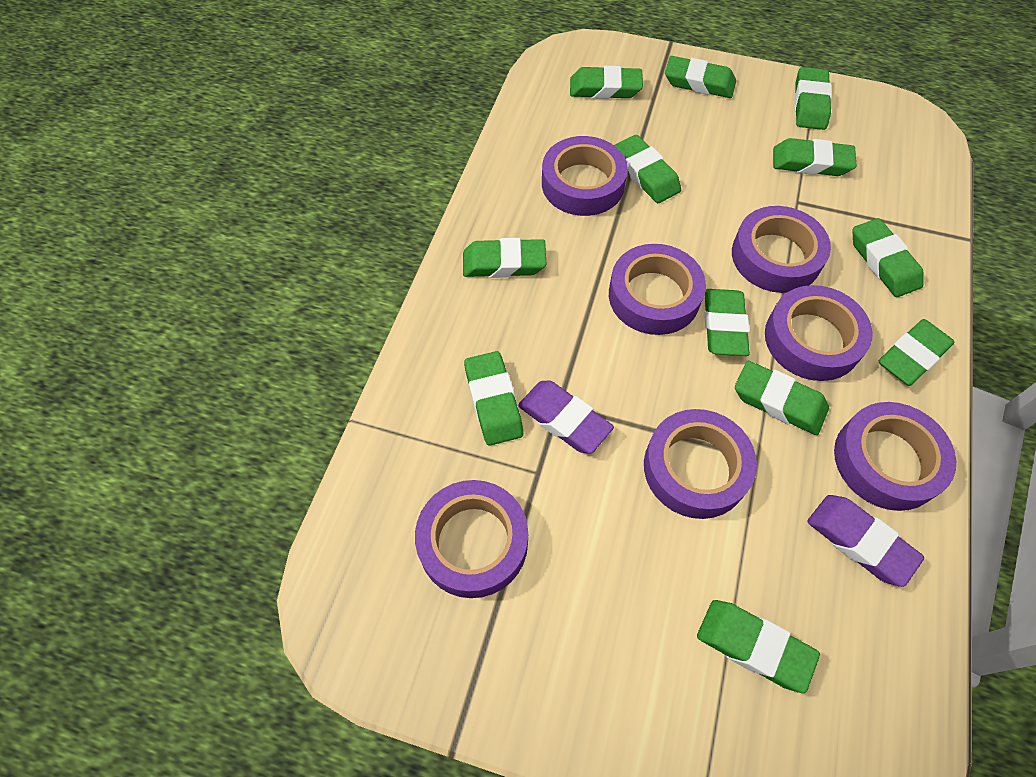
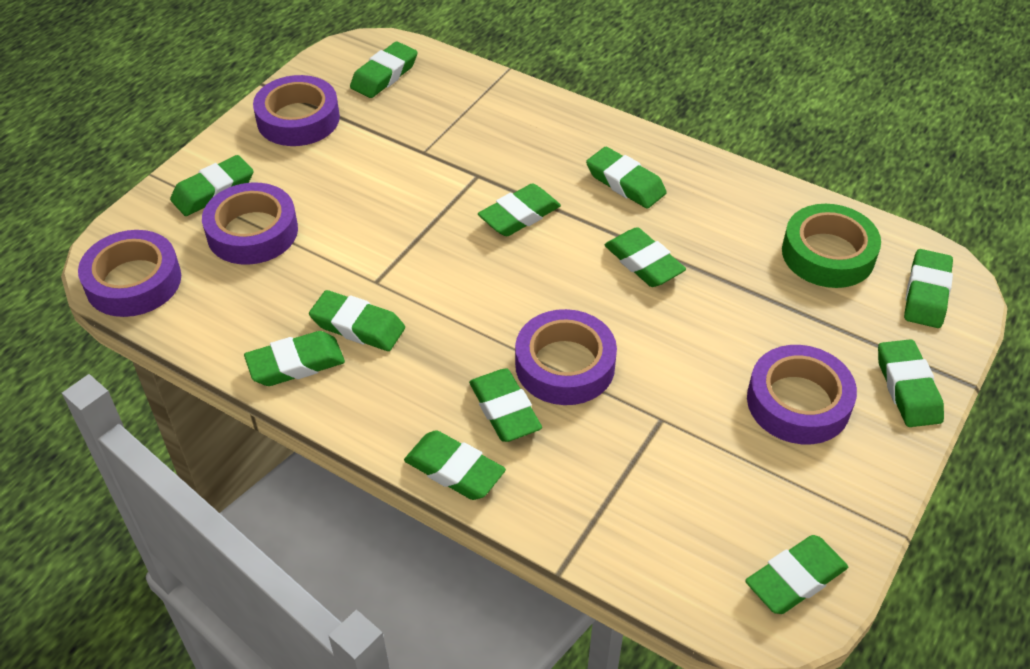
green tape: 0 -> 1
purple eraser: 2 -> 0
purple tape: 7 -> 5

